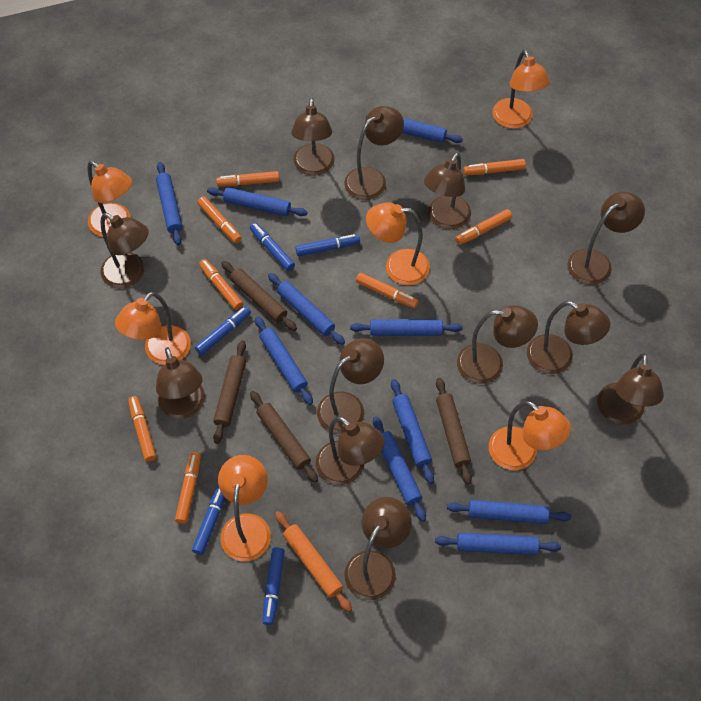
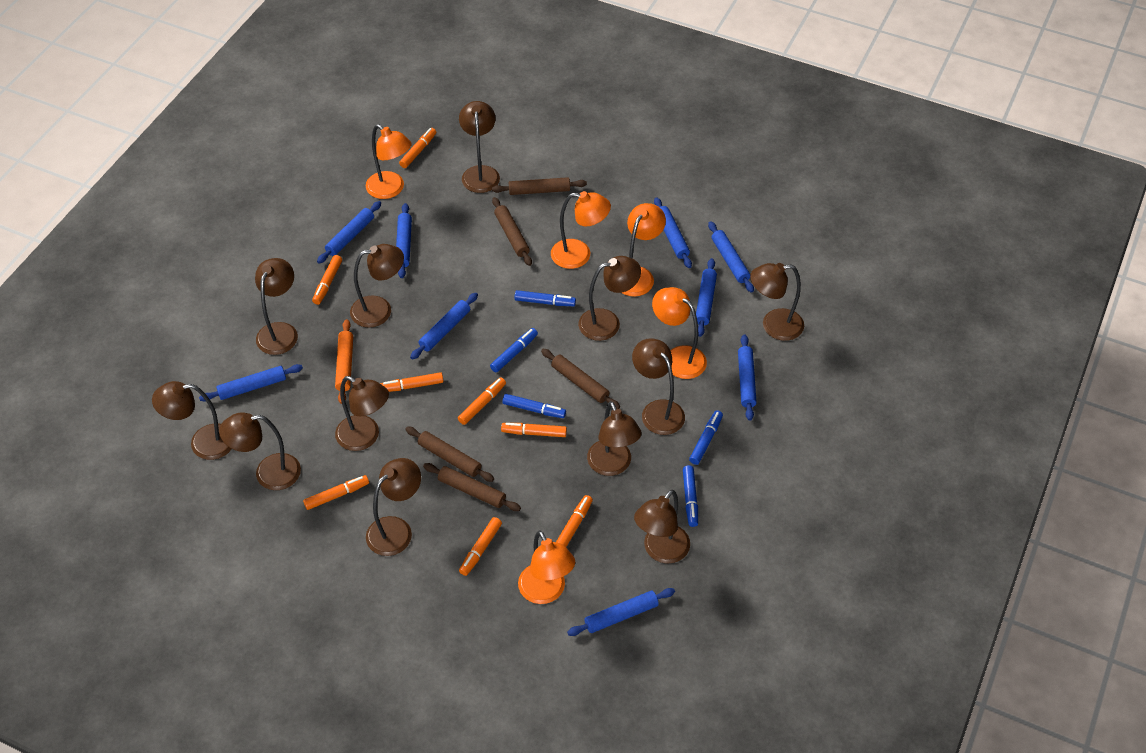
blue rolling pin: 10 -> 9
brown rolling pin: 4 -> 5
orange lamp: 6 -> 5

